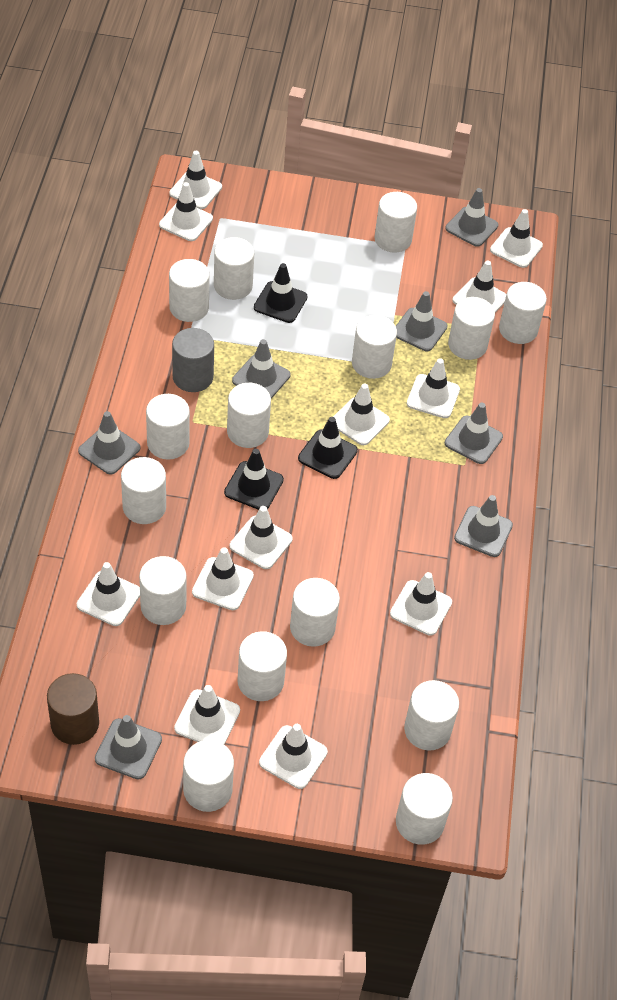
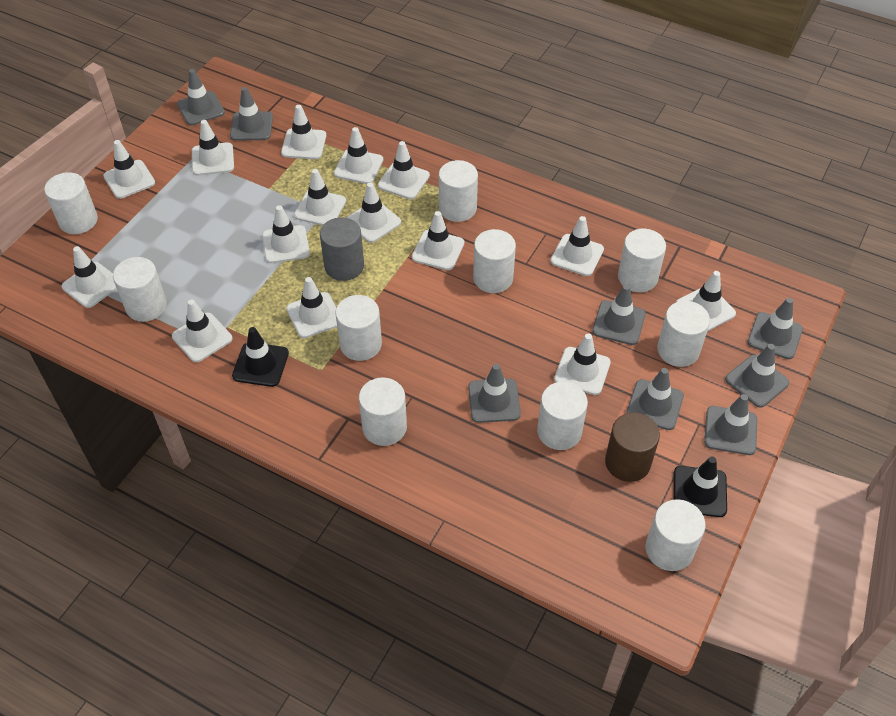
black traffic cone: 3 -> 2
grey traffic cone: 7 -> 8
white cylinder: 15 -> 10
white traffic cone: 12 -> 15

